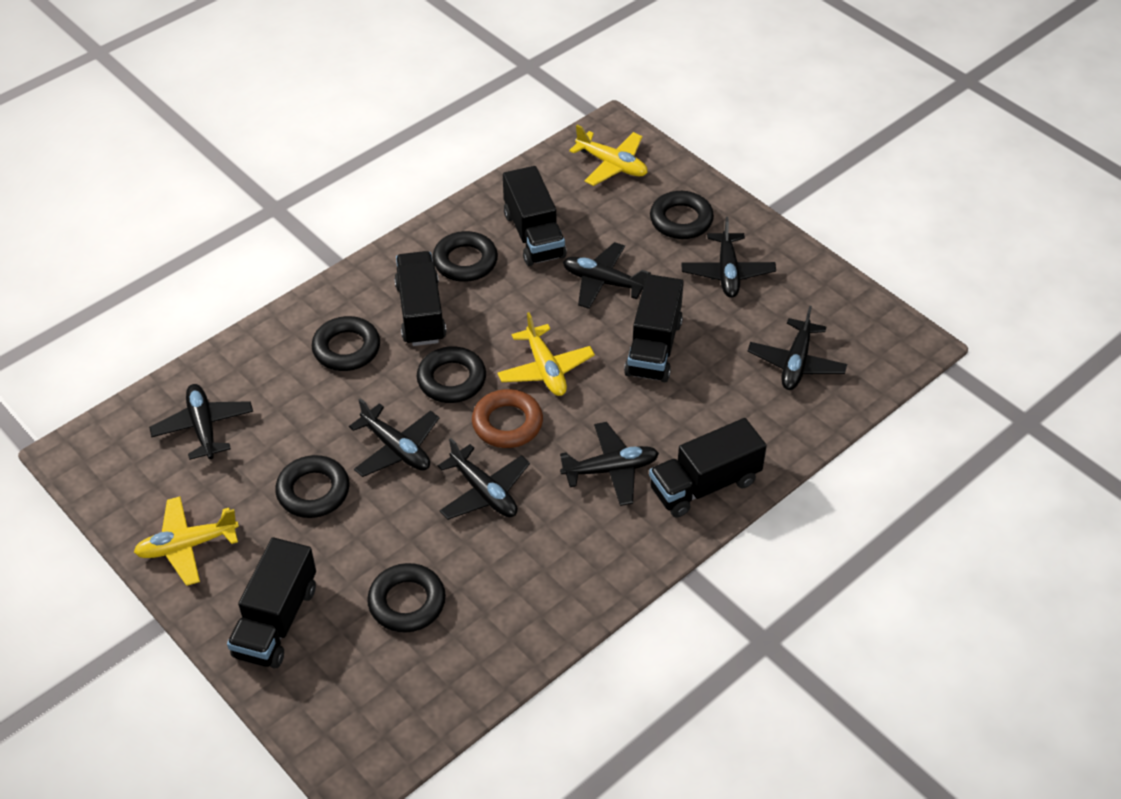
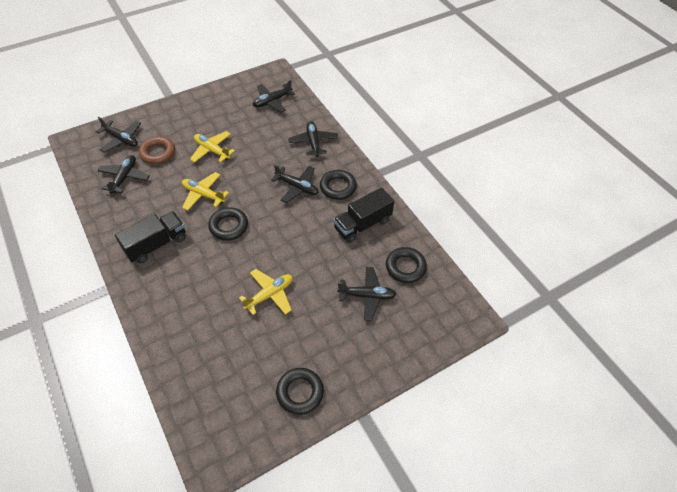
black plane: 7 -> 6
black ring: 6 -> 4
black truck: 5 -> 2

